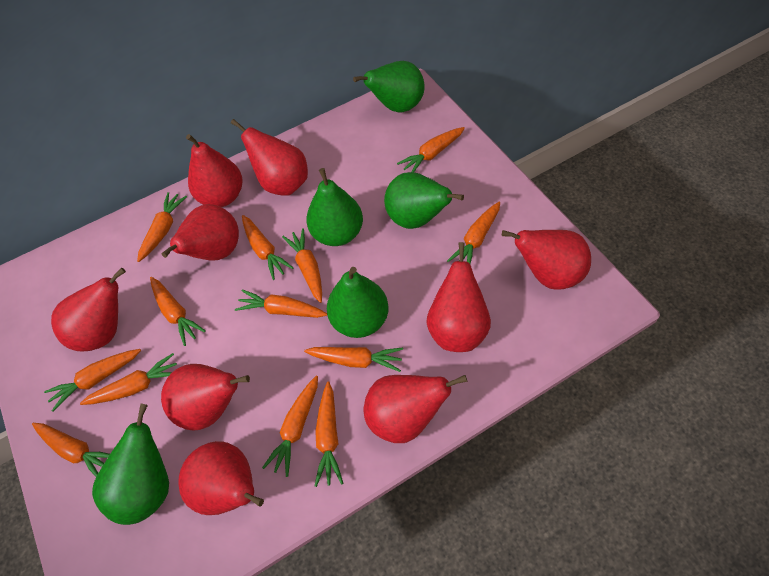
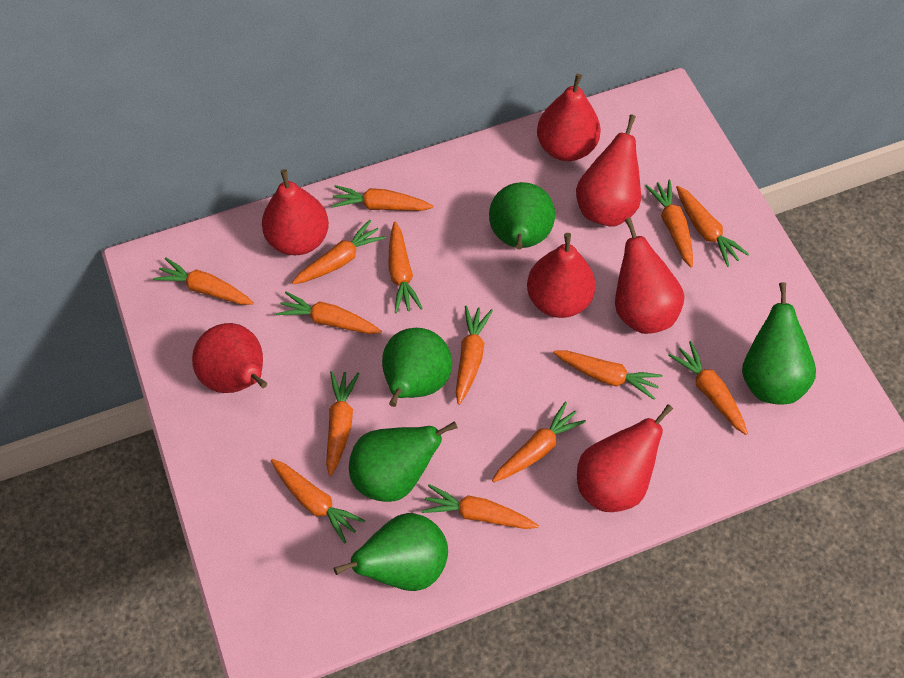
orange carrot: 13 -> 14
red pear: 9 -> 7

